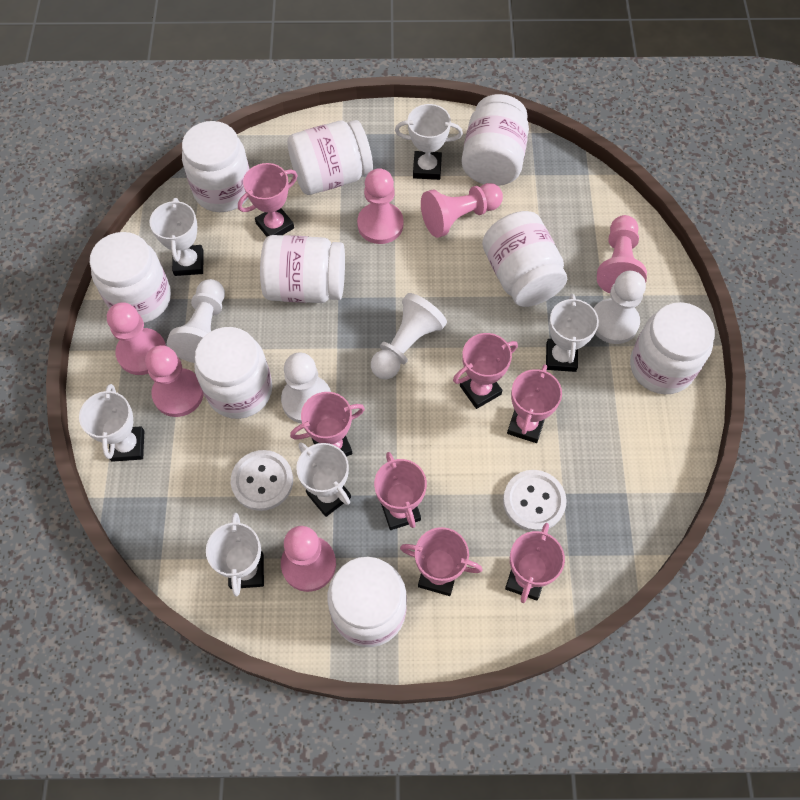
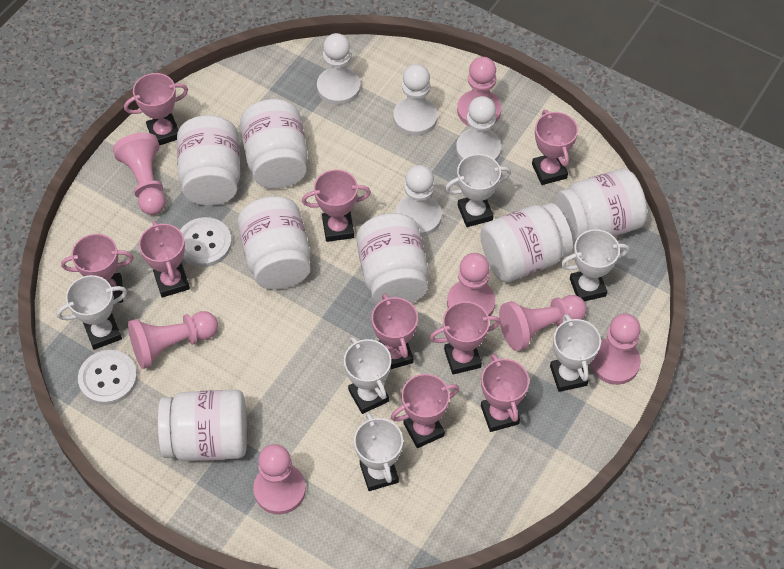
pink pawn: 6 -> 7
pink trophy: 7 -> 9
white jar: 9 -> 7

